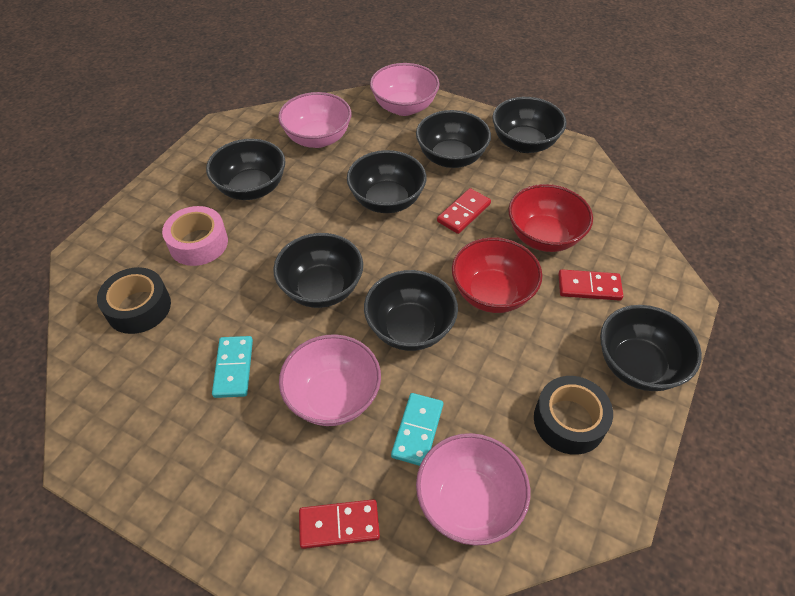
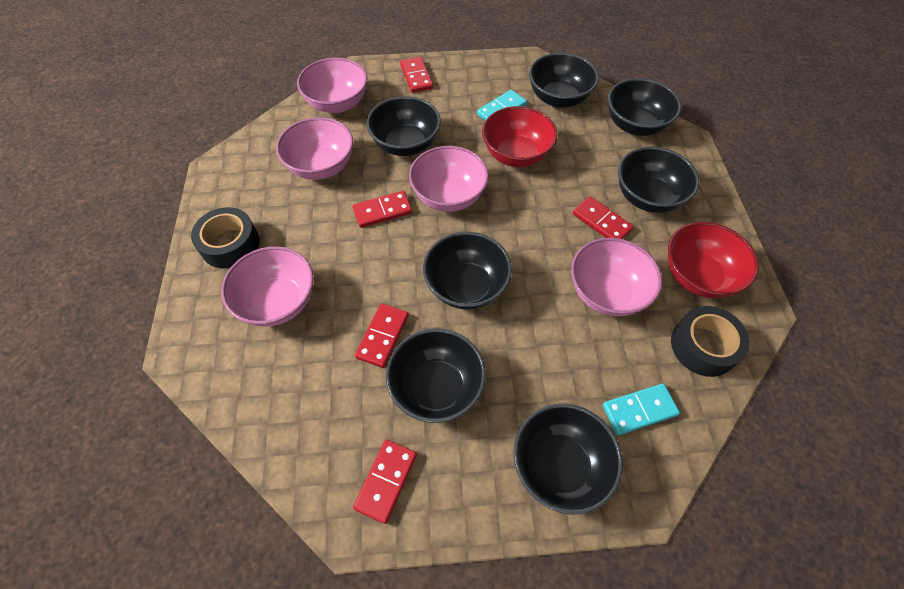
pink bowl: 4 -> 5
pink tape: 1 -> 0
red domino: 3 -> 5

